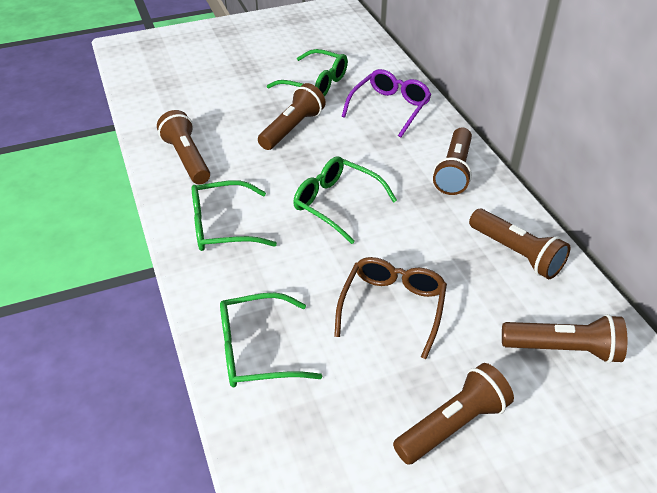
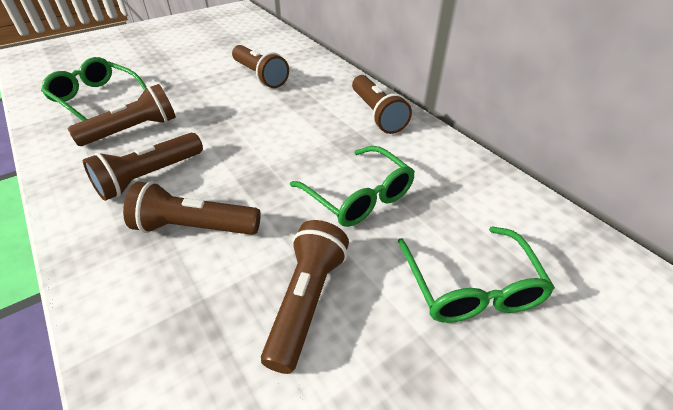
brown glasses: 1 -> 0
green glasses: 4 -> 3
purple glasses: 1 -> 0

